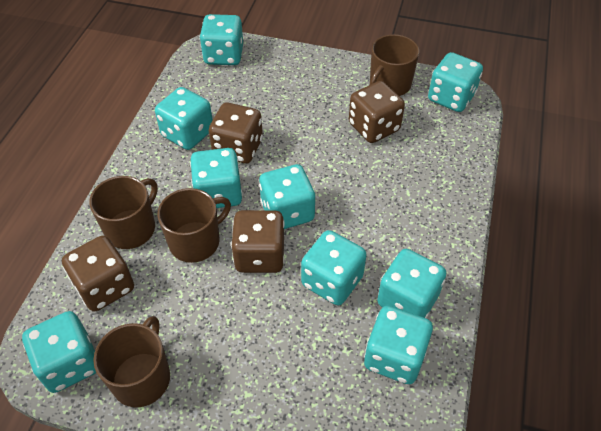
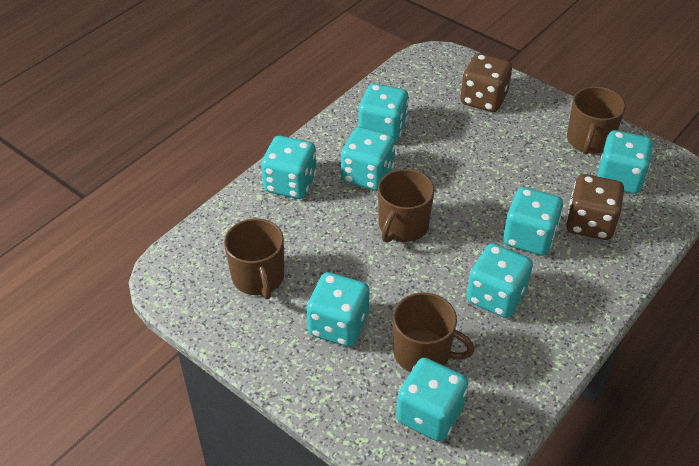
brown dice: 4 -> 2
turquoise dice: 9 -> 8

